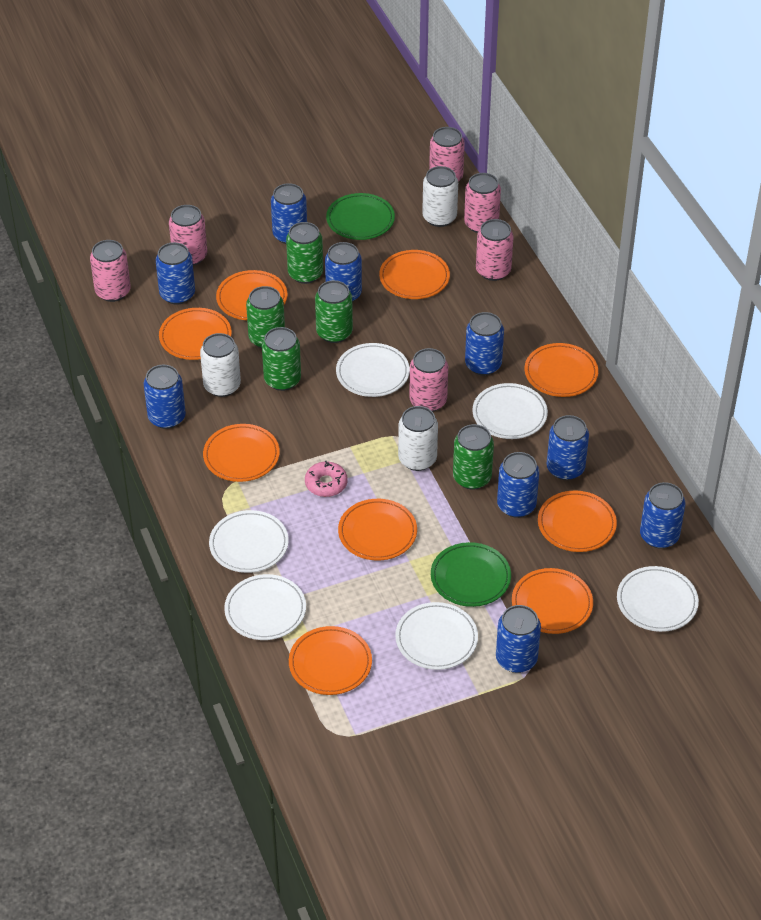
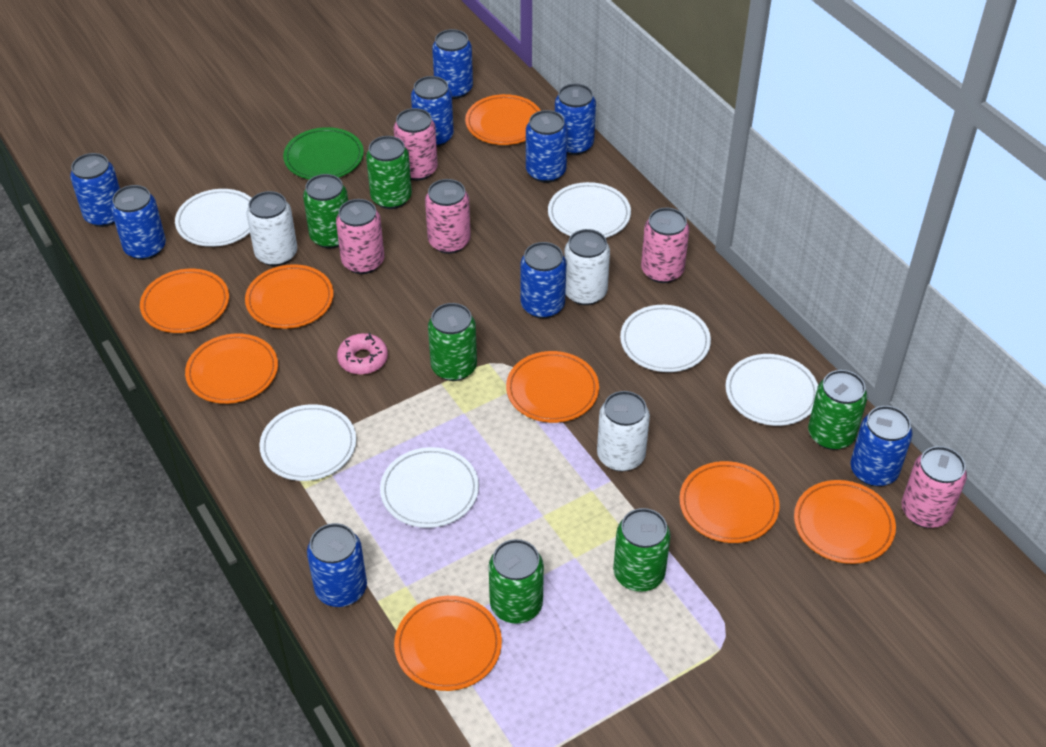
green can: 5 -> 6
green plate: 2 -> 1
orange plate: 9 -> 8
pink can: 6 -> 5

